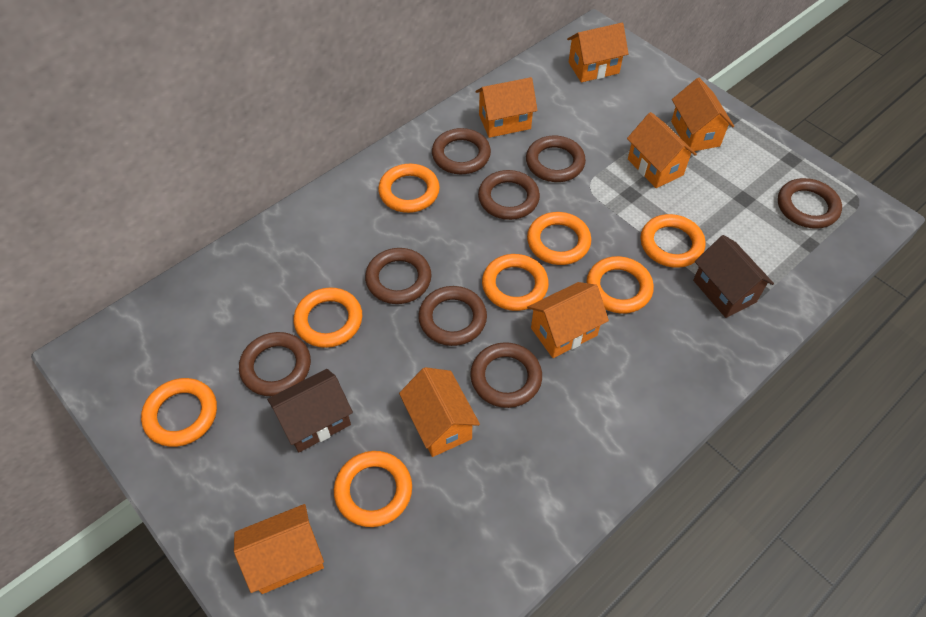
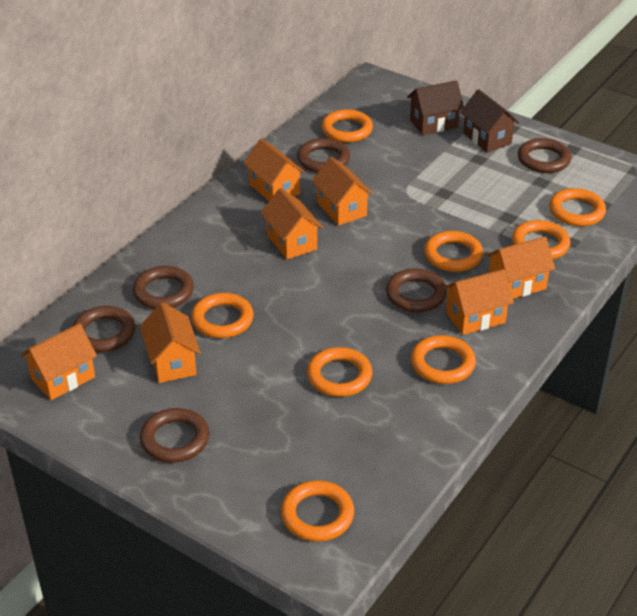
brown ring: 8 -> 6

